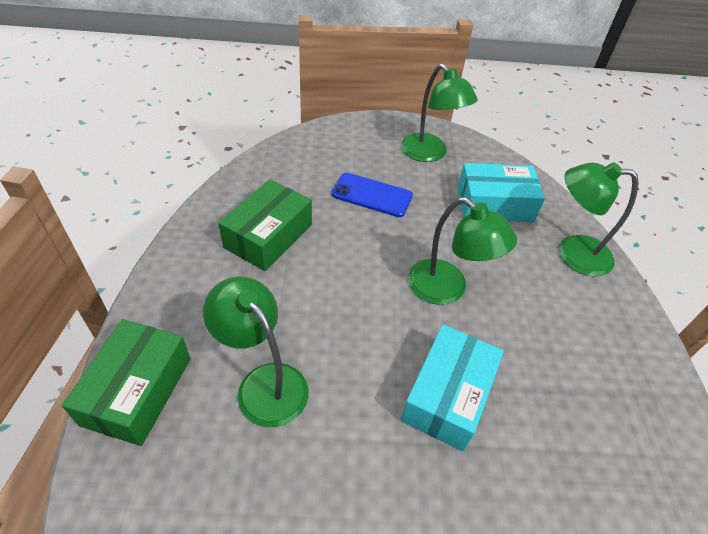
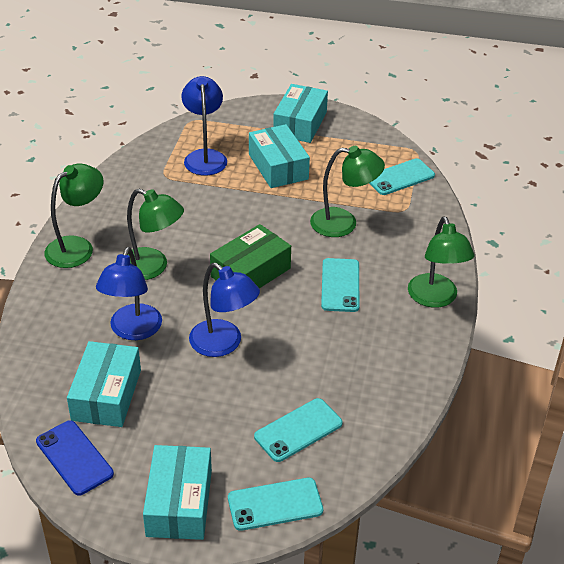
blue lamp: 0 -> 3
green box: 2 -> 1
turquoise box: 2 -> 4
turquoise phone: 0 -> 4

